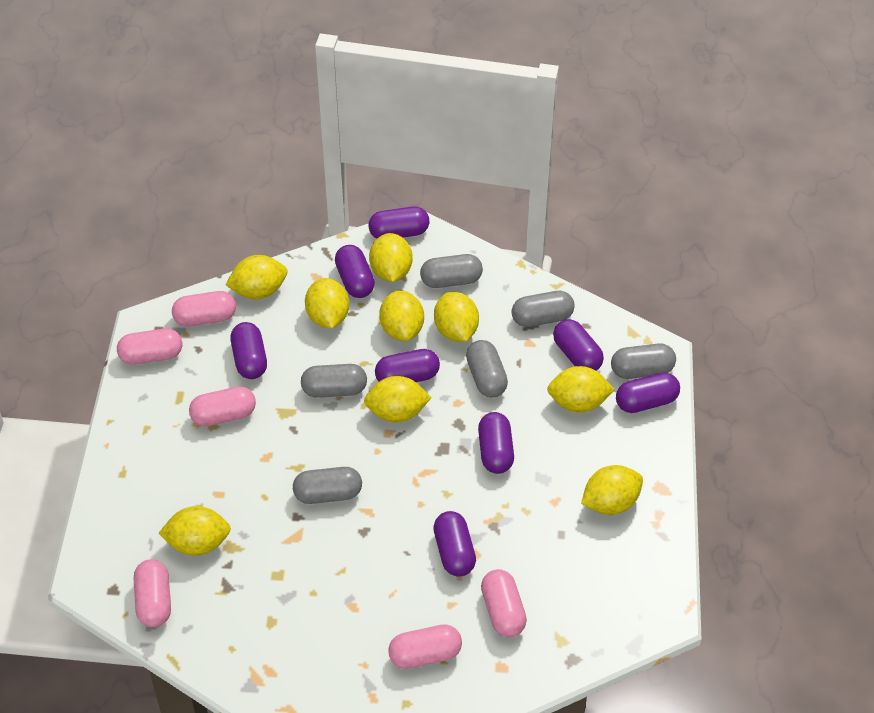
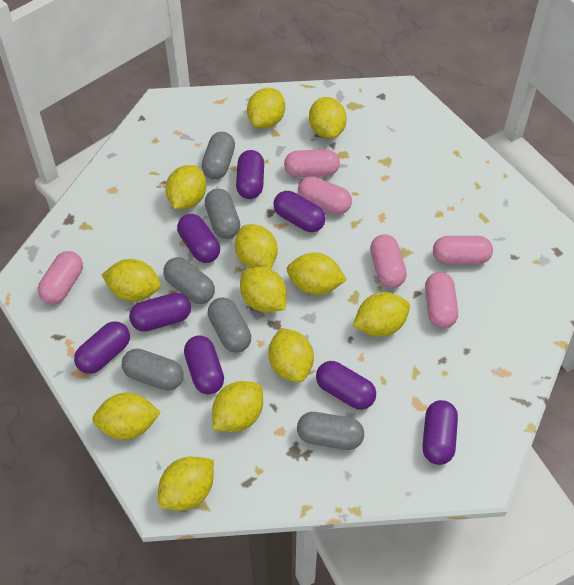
yellow lemon: 9 -> 12

